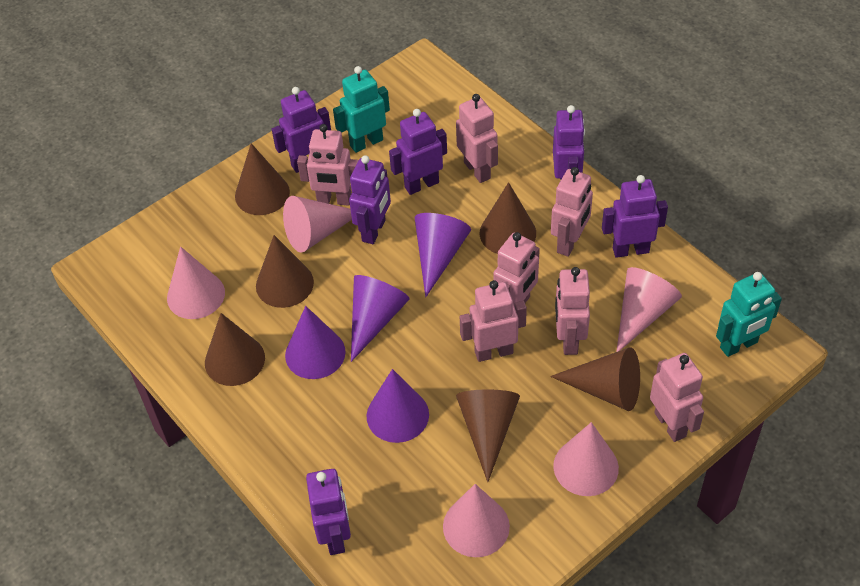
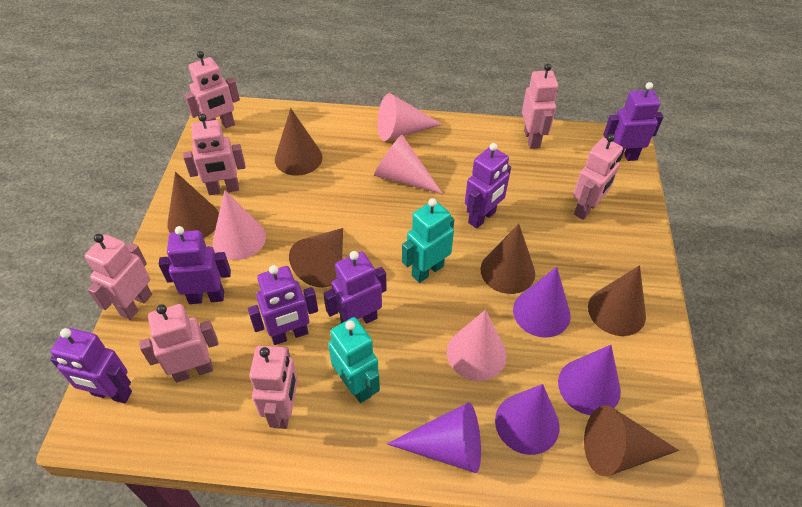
pink cone: 5 -> 4

